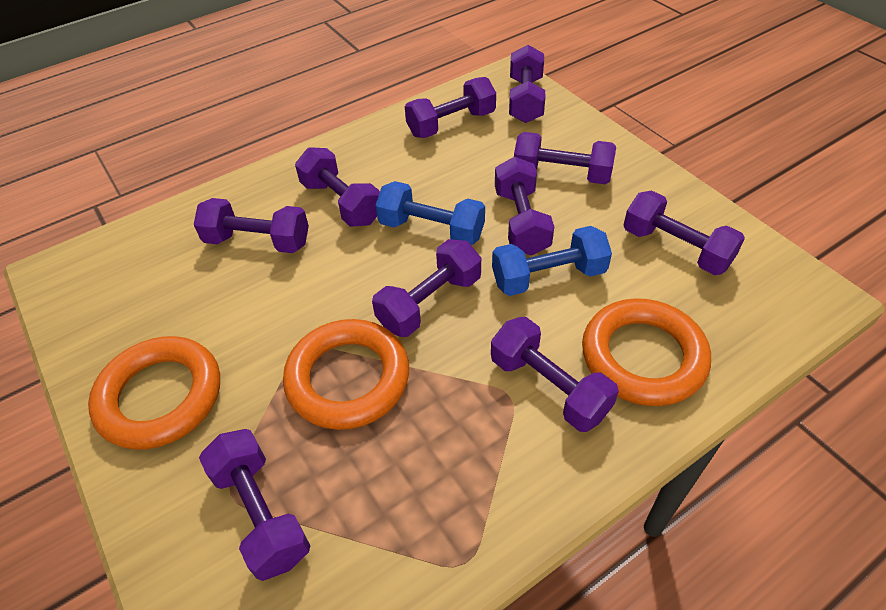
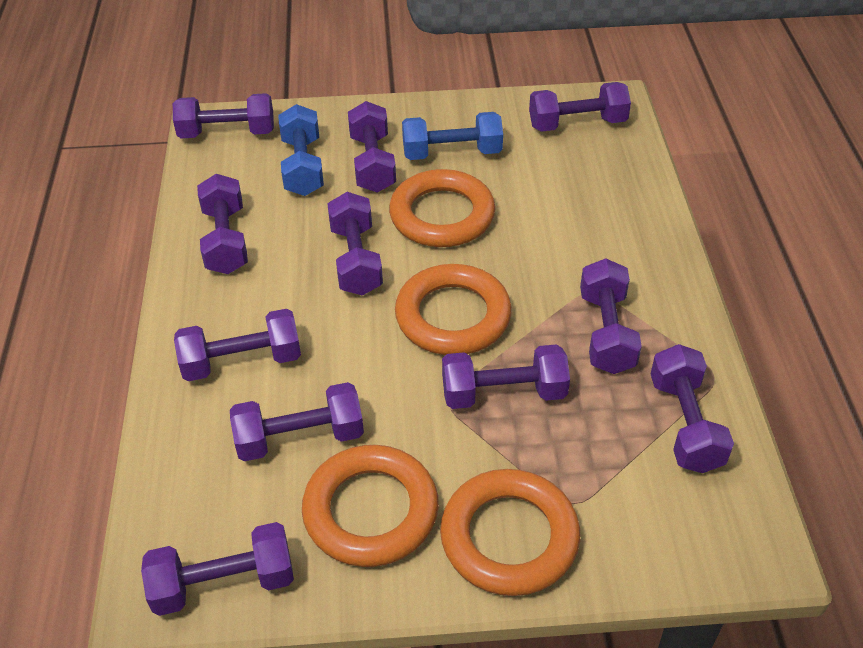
orange ring: 3 -> 4
purple dumbbell: 10 -> 11

